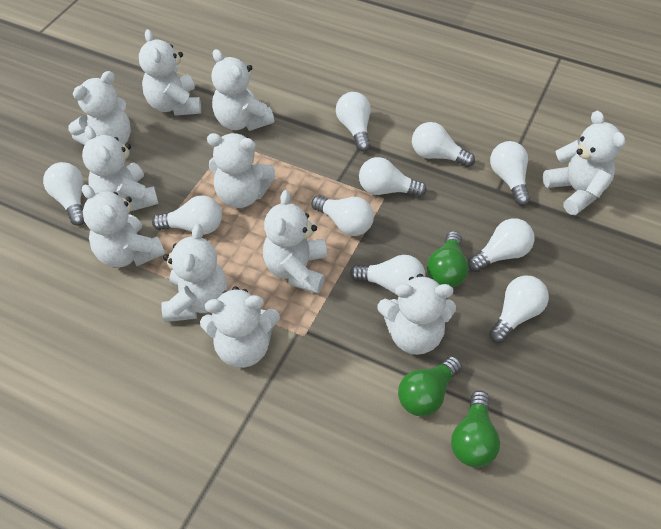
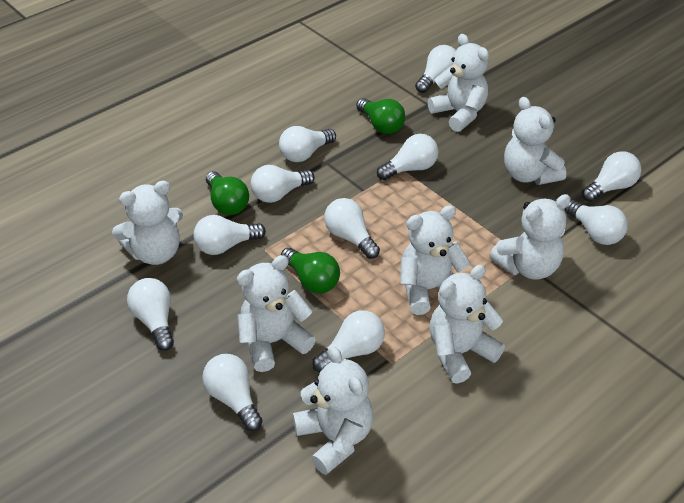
white light bulb: 10 -> 11
white teddy bear: 11 -> 8

